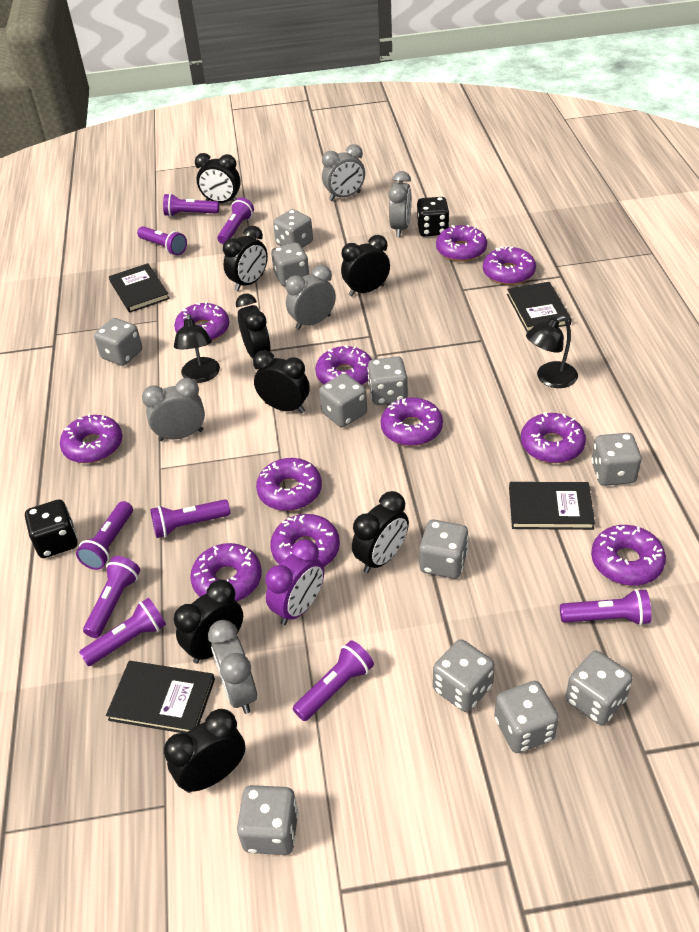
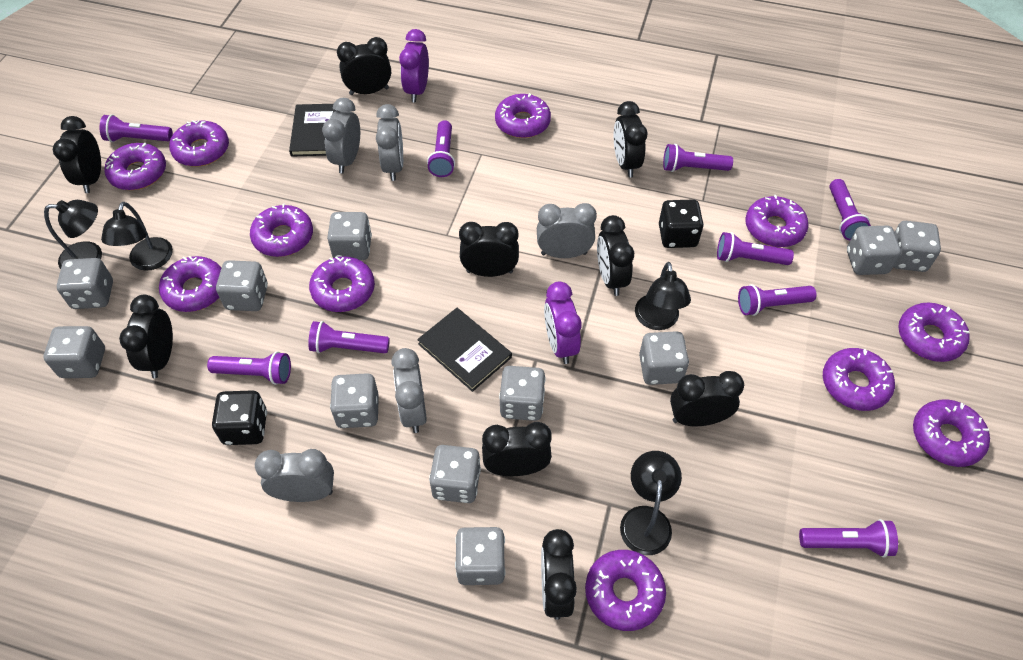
black book: 4 -> 2
black clock: 8 -> 9
black lamp: 2 -> 4
purple clock: 1 -> 2

